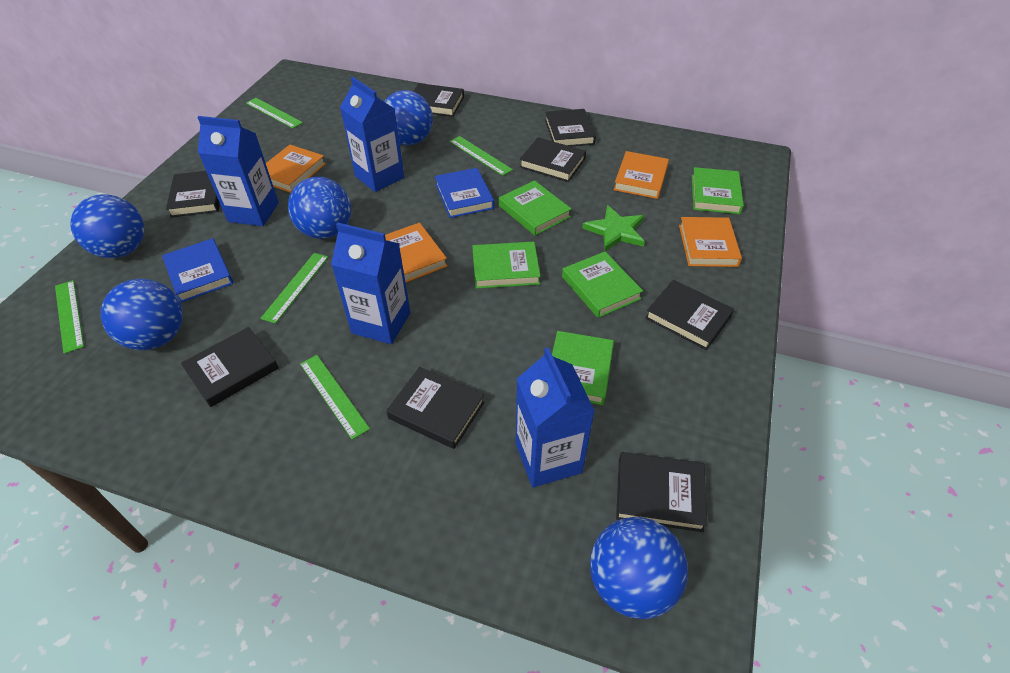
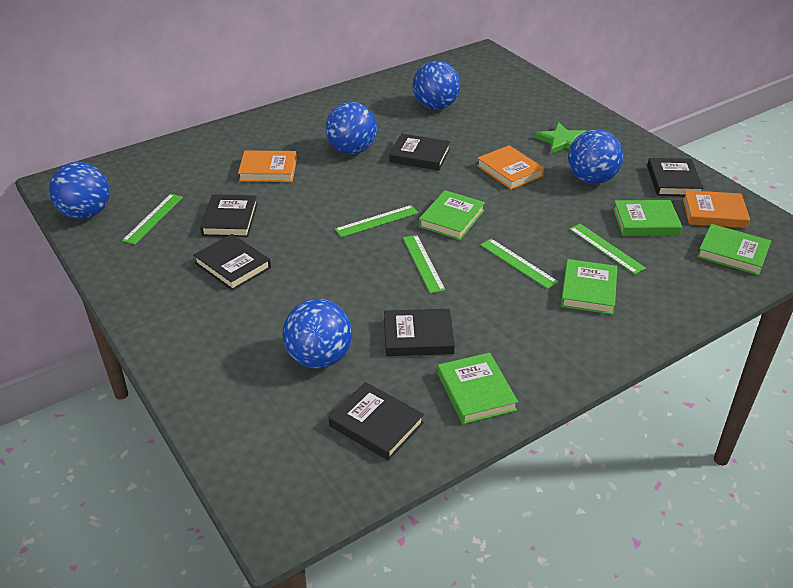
black book: 8 -> 6
blue book: 2 -> 0
blue carton: 4 -> 0
orange book: 4 -> 3

